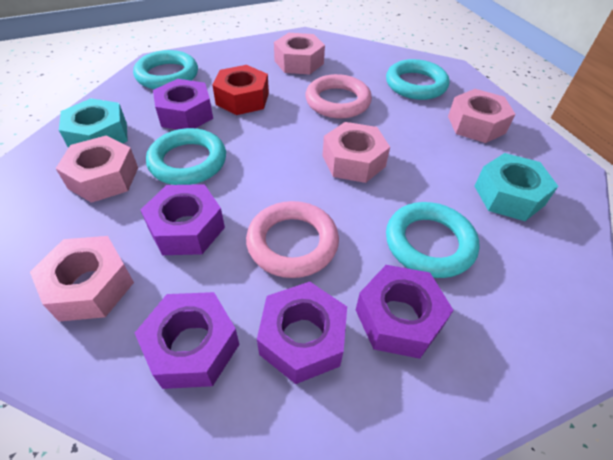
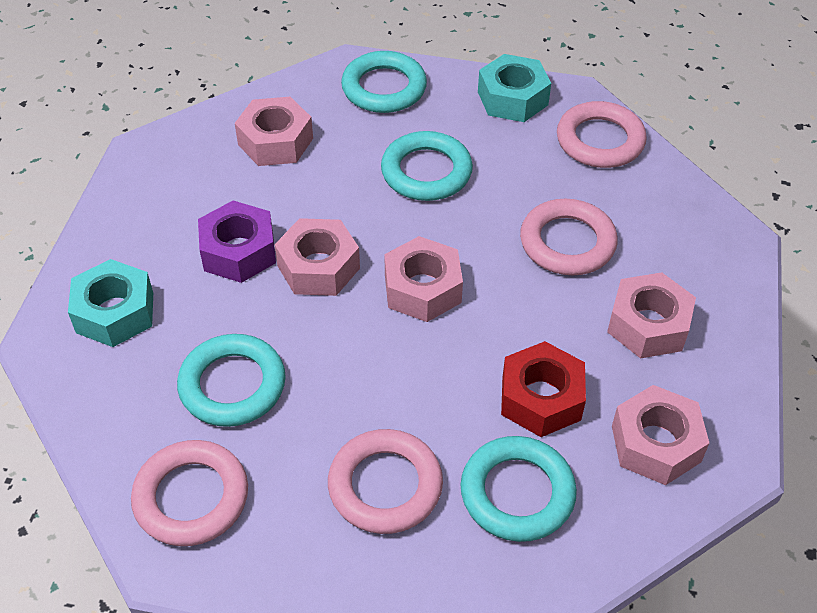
pink ring: 2 -> 4
purple nut: 5 -> 1

